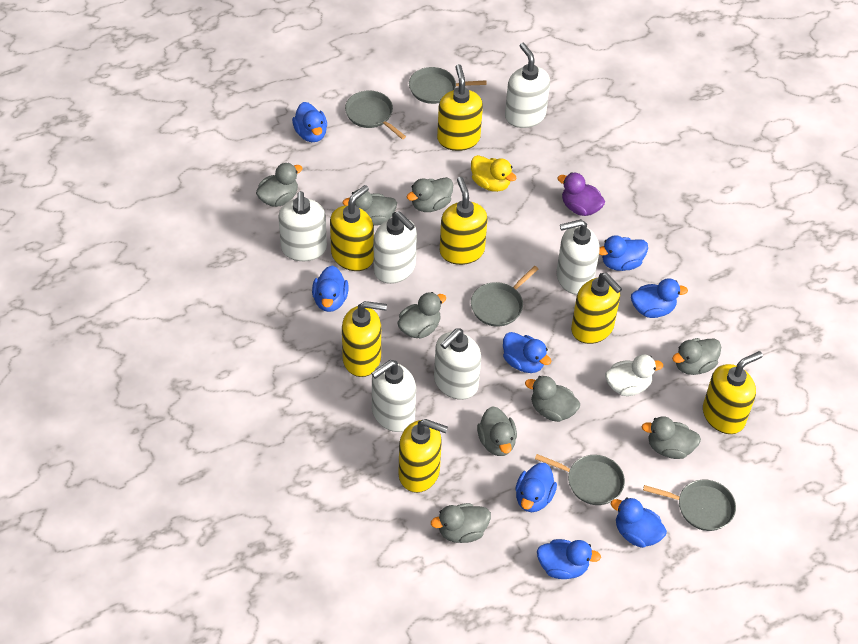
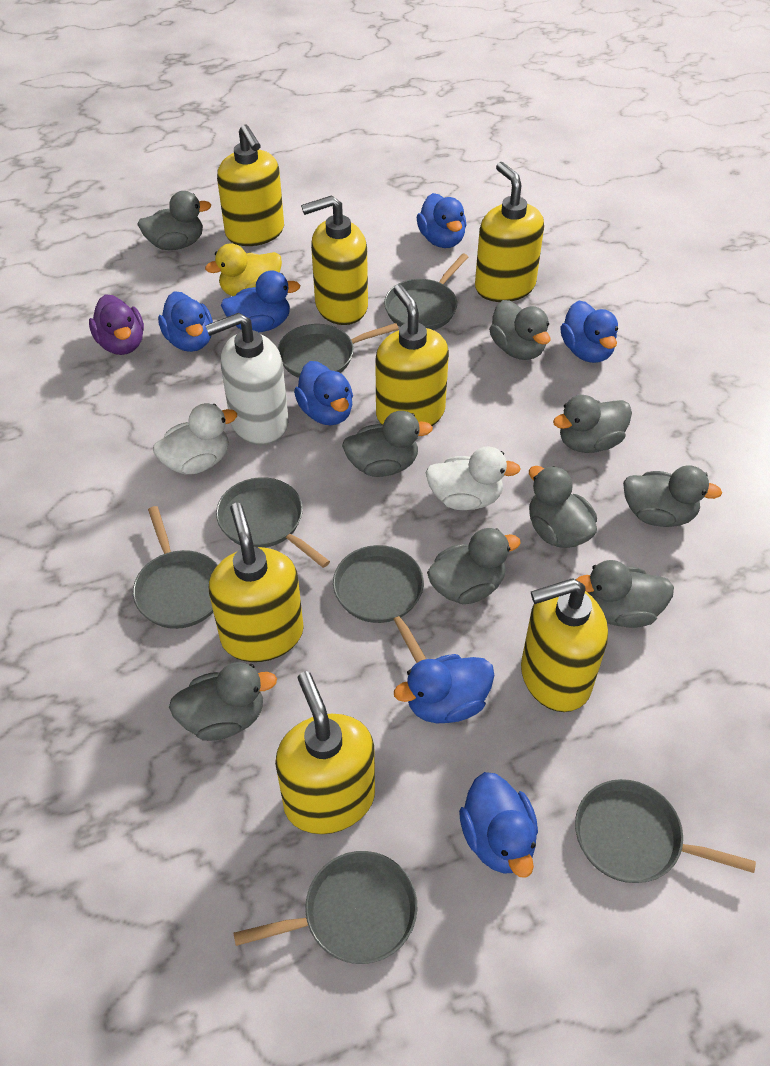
blue duck: 8 -> 7
grey pan: 5 -> 7
white duck: 1 -> 2
white soap dispenser: 6 -> 1

